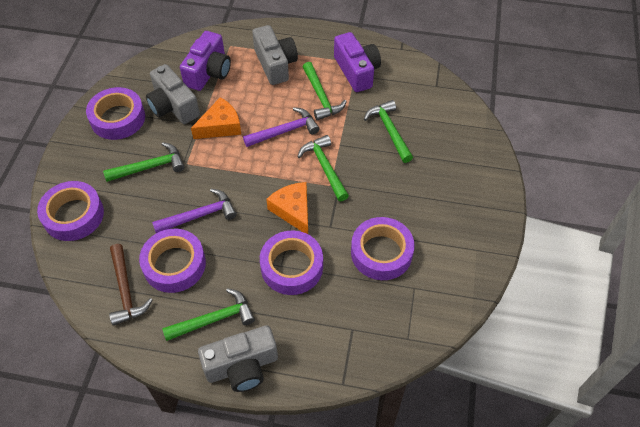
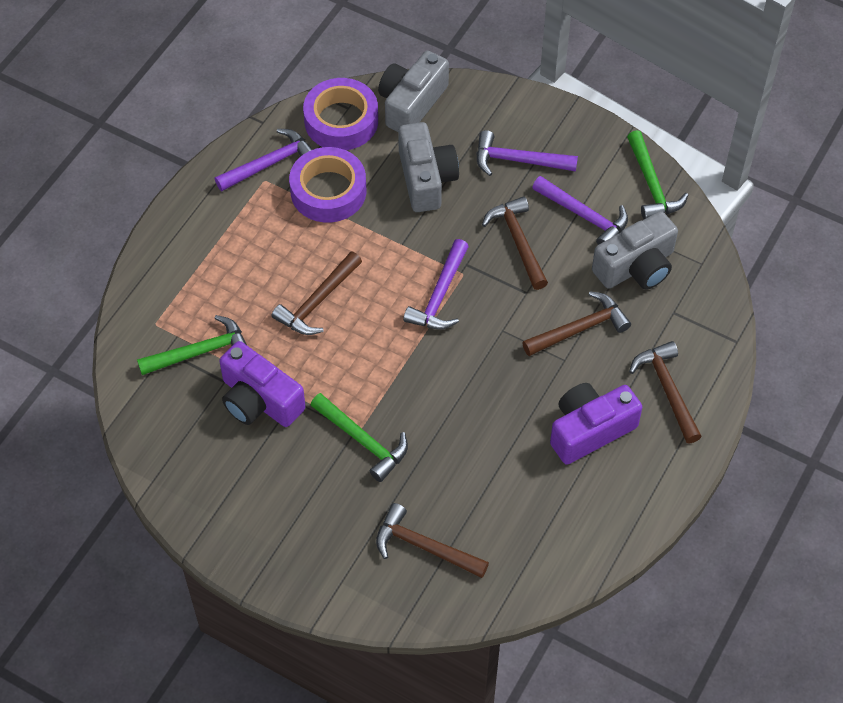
brown hammer: 1 -> 5
green hammer: 5 -> 3
orange cheese: 2 -> 0
purple hammer: 2 -> 4
purple tape: 5 -> 2

